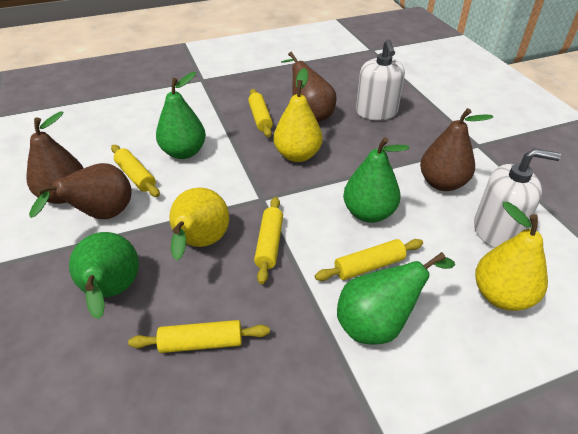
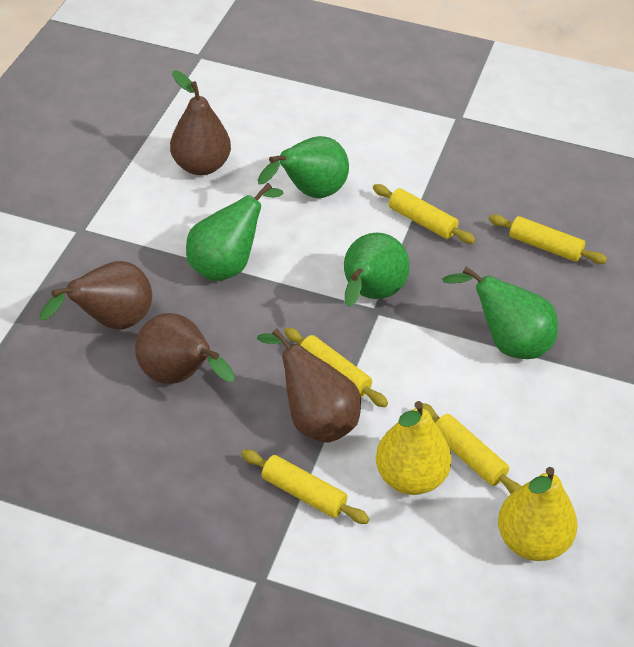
white soap dispenser: 2 -> 0
yellow pear: 3 -> 2

